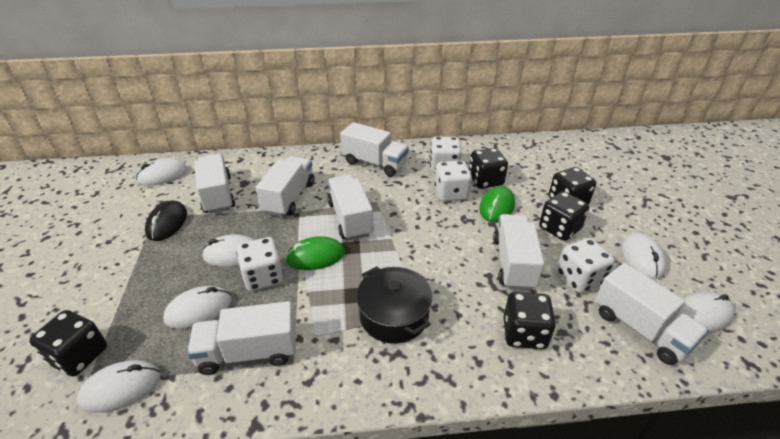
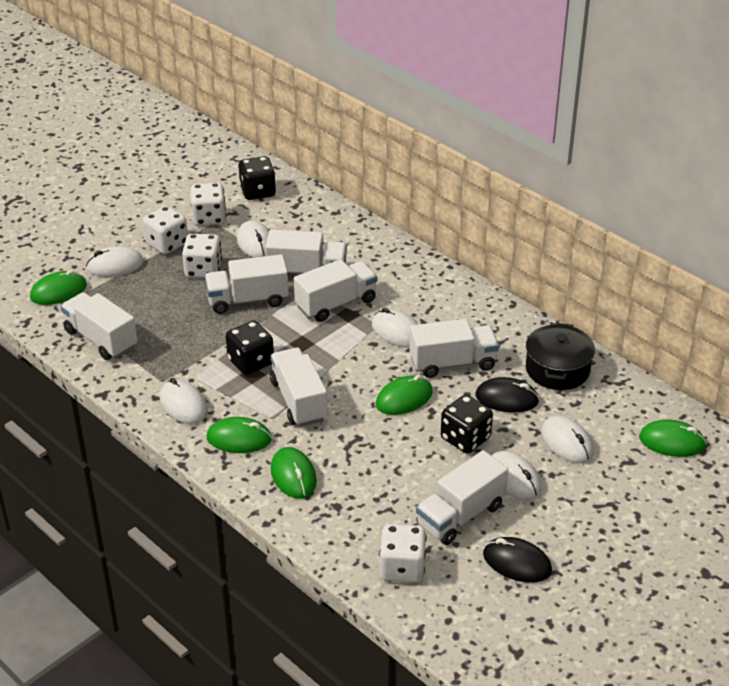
black dice: 5 -> 3
black mouse: 1 -> 2
green mouse: 2 -> 5

